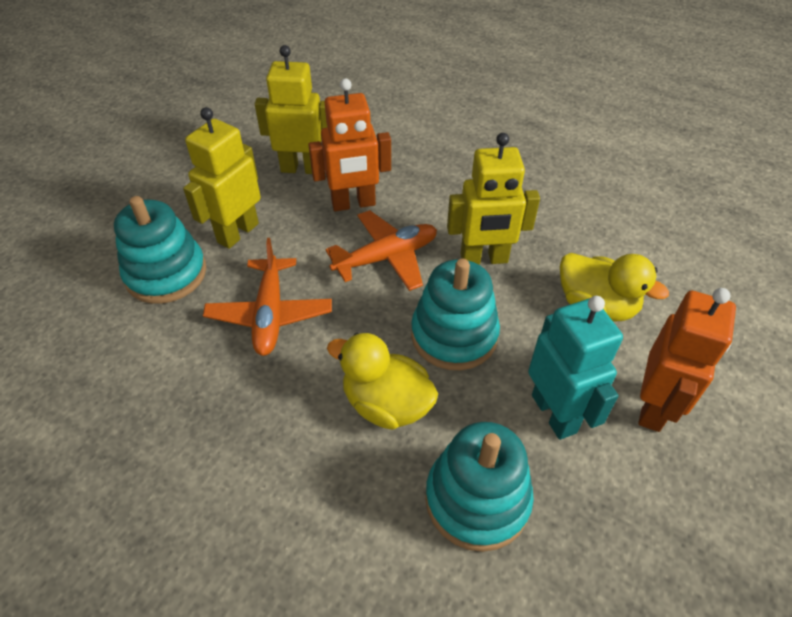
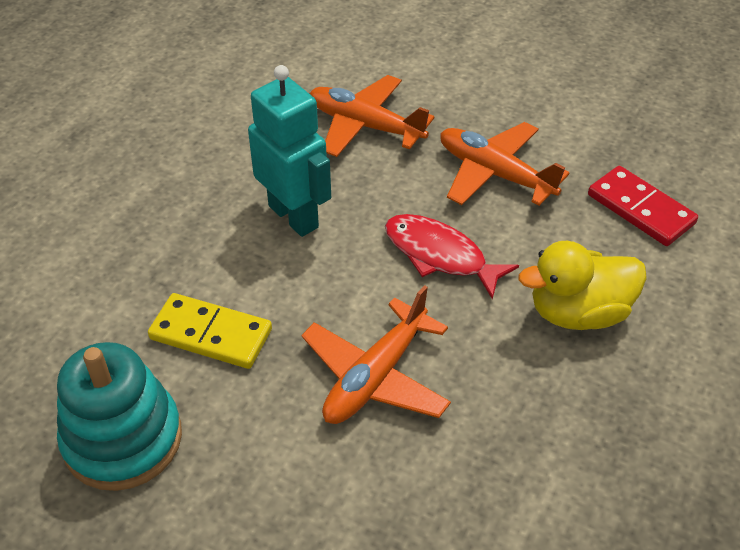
orange plane: 2 -> 3
orange robot: 2 -> 0
red domino: 0 -> 1
red fish: 0 -> 1
turquoise stacking toy: 3 -> 1
yellow domino: 0 -> 1
yellow duck: 2 -> 1
yellow robot: 3 -> 0

